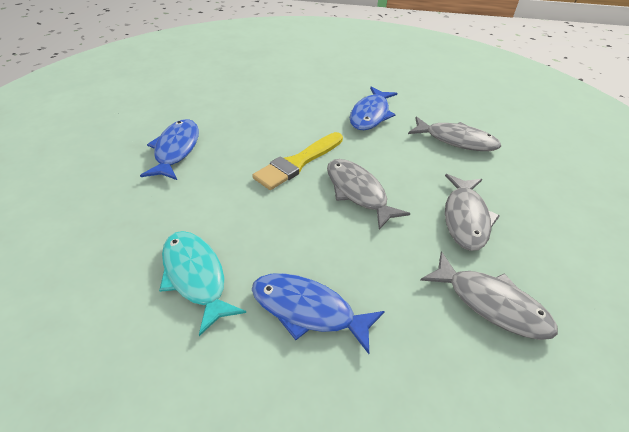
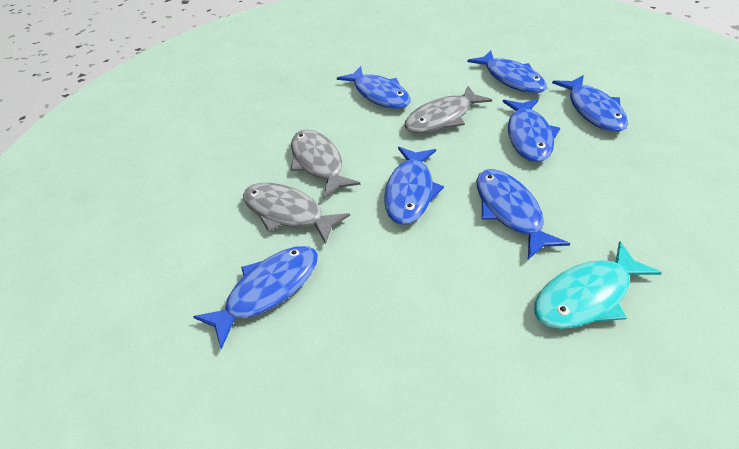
blue fish: 3 -> 7
grey fish: 4 -> 3
yellow brush: 1 -> 0

